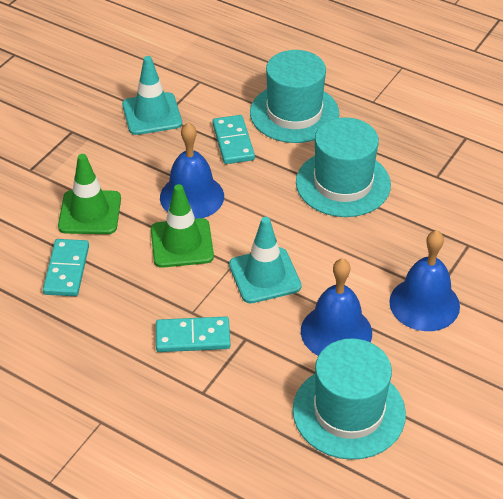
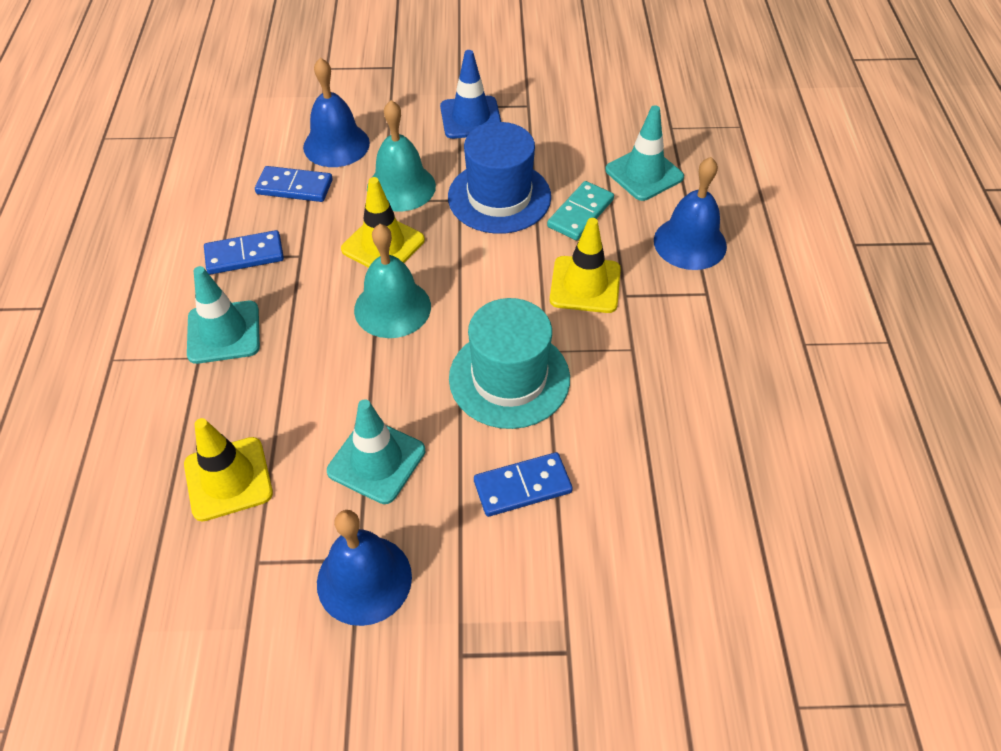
blue domino: 0 -> 3
blue hat: 0 -> 1
blue traffic cone: 0 -> 1
green traffic cone: 2 -> 0
turquoise bell: 0 -> 2
turquoise domino: 3 -> 1
turquoise hat: 3 -> 1
turquoise traffic cone: 2 -> 3
yellow traffic cone: 0 -> 3

